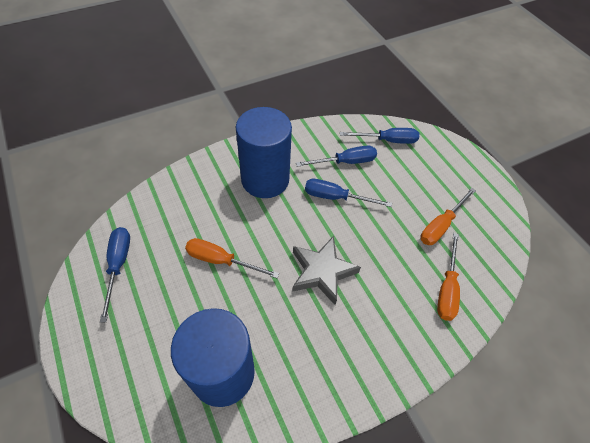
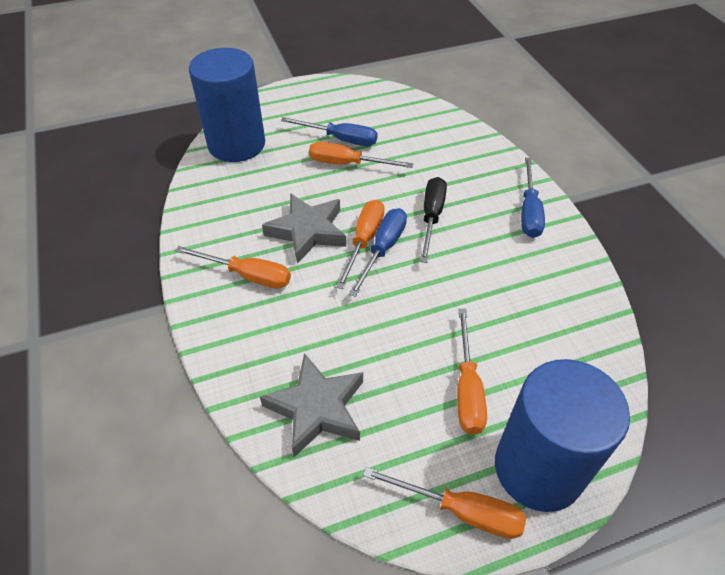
black screwdriver: 0 -> 1
blue screwdriver: 4 -> 3
grey star: 1 -> 2
orange screwdriver: 3 -> 5

